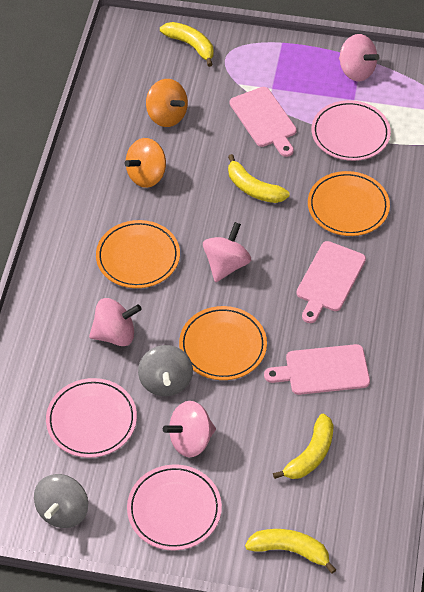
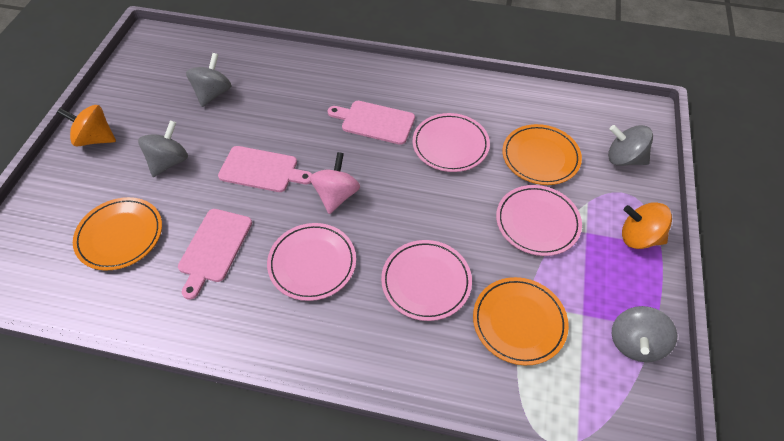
grey spinning top: 2 -> 4
pink plate: 3 -> 4
pink spinning top: 4 -> 1
yellow banana: 4 -> 0

